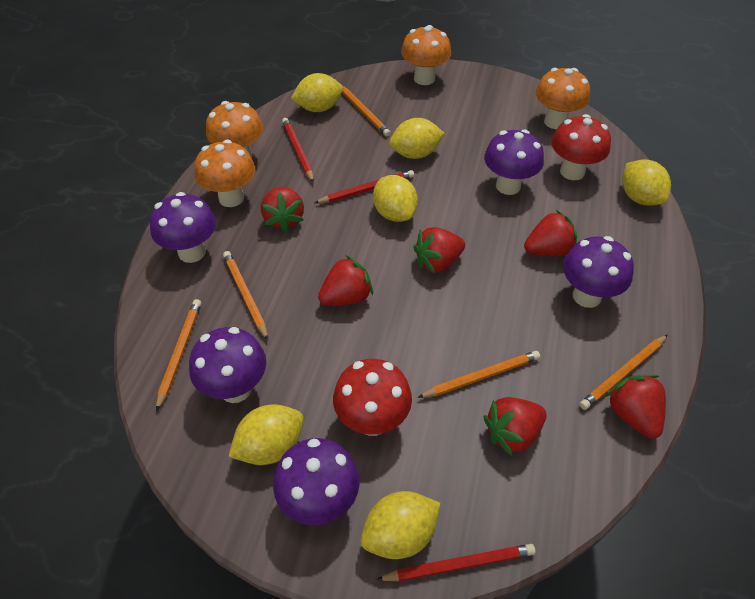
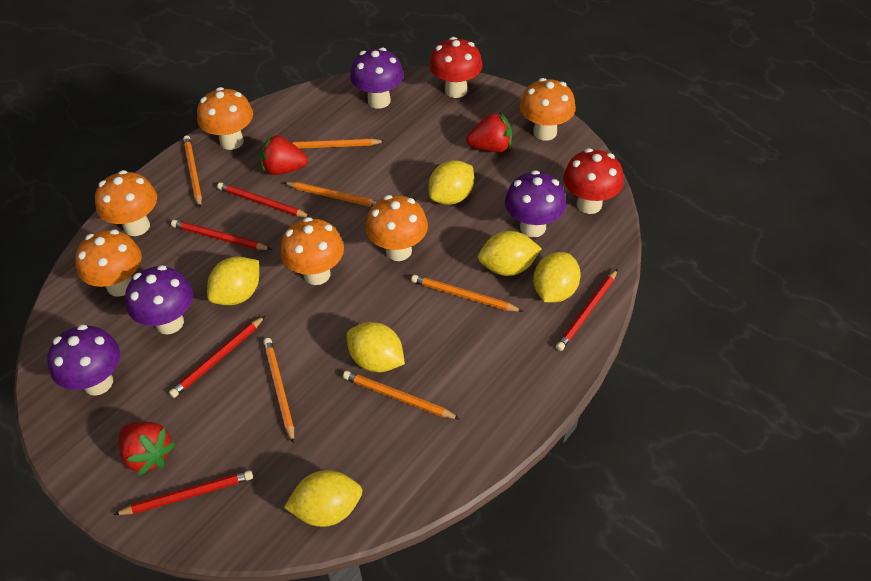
orange mushroom: 4 -> 6
orange pencil: 5 -> 6
purple mushroom: 5 -> 4
red pencil: 3 -> 5
red strawberry: 6 -> 3

